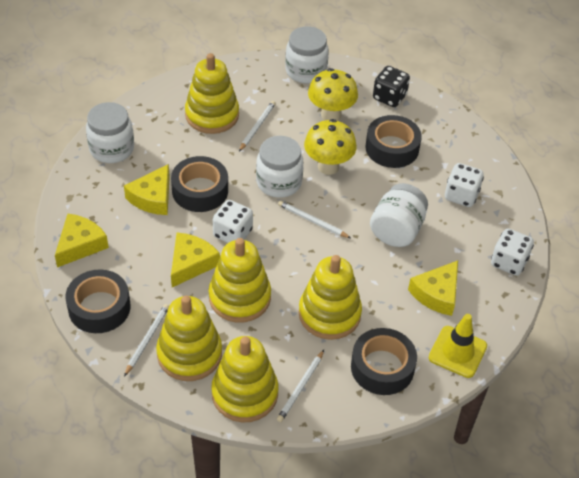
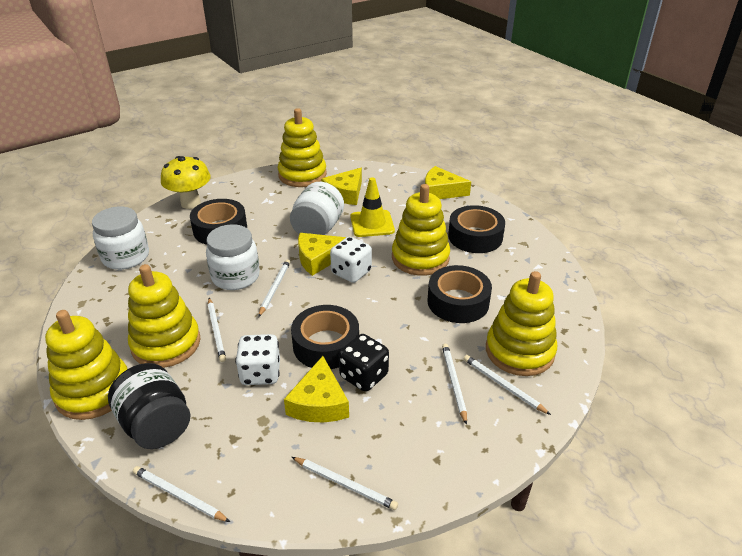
black jar: 0 -> 1
white dice: 3 -> 2
white jar: 4 -> 3
white pencil: 4 -> 6
yellow mushroom: 2 -> 1

